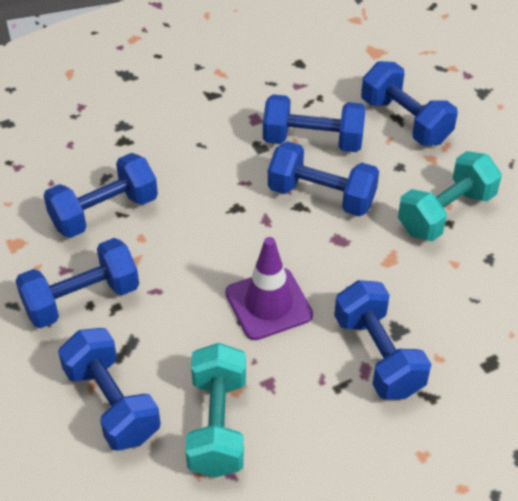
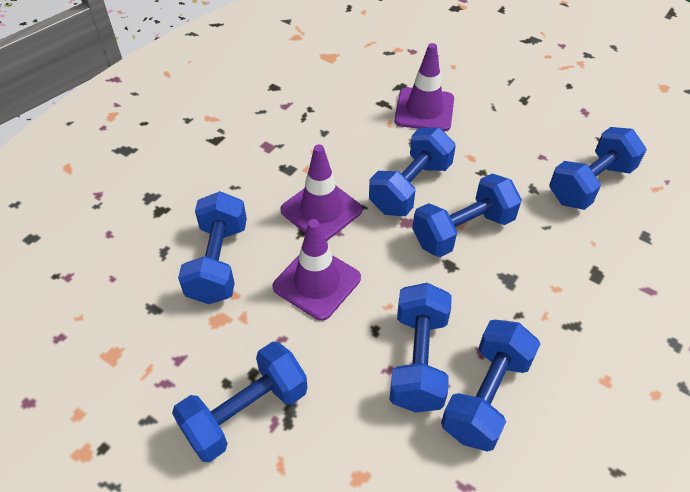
purple traffic cone: 1 -> 3
turquoise dumbbell: 2 -> 0

